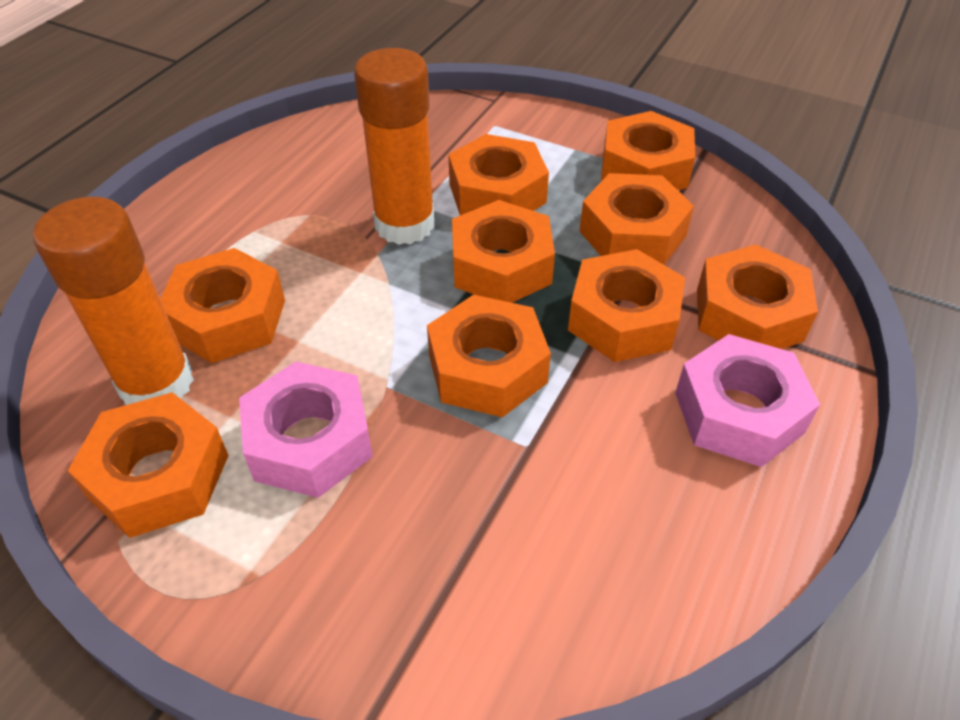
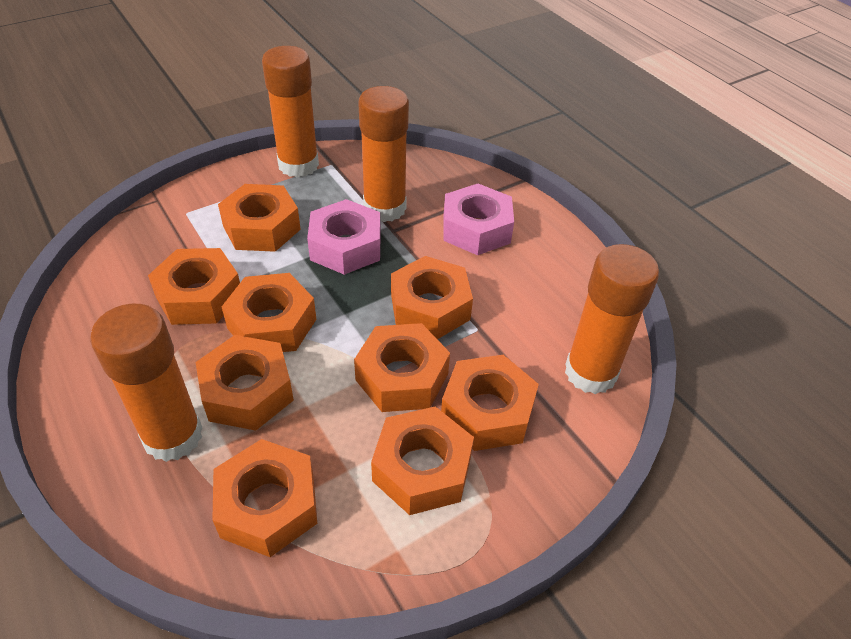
orange glue stick: 2 -> 4

